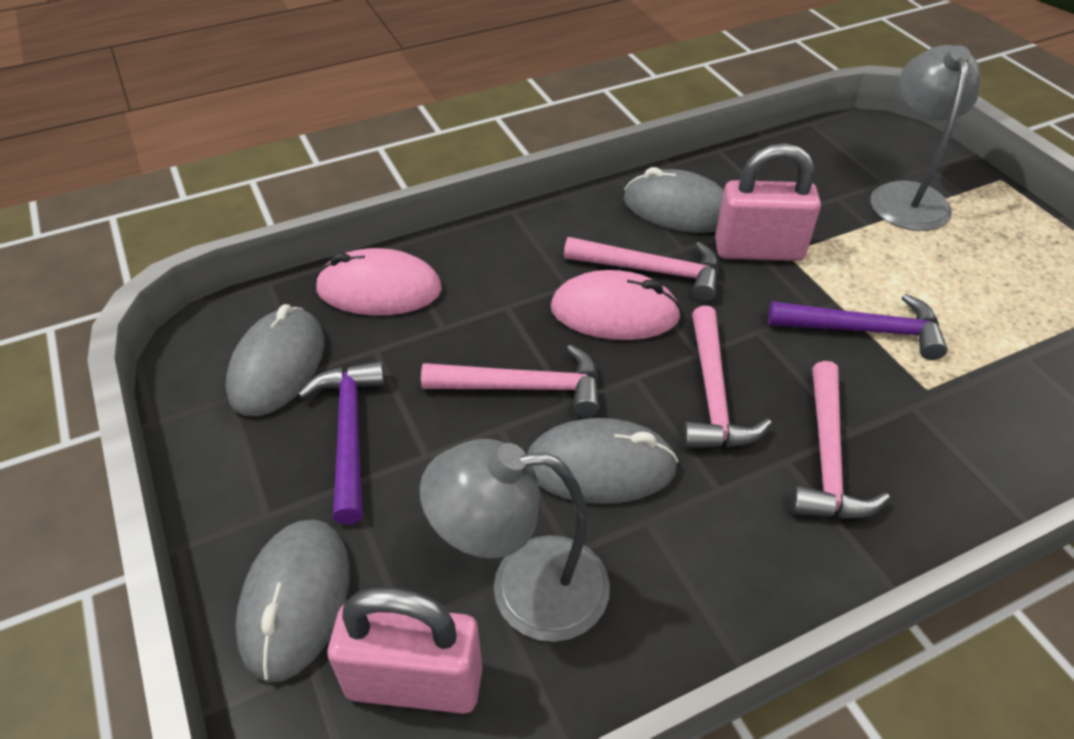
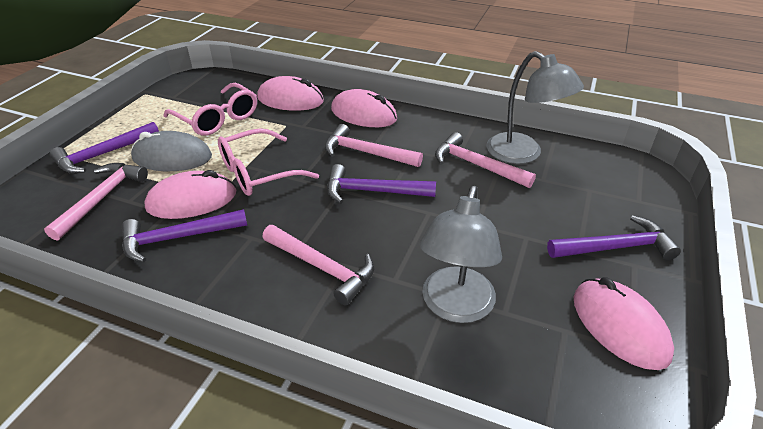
grey mouse: 4 -> 1
pink glasses: 0 -> 2
pink mouse: 2 -> 4
pink padlock: 2 -> 0
purple hammer: 2 -> 4

